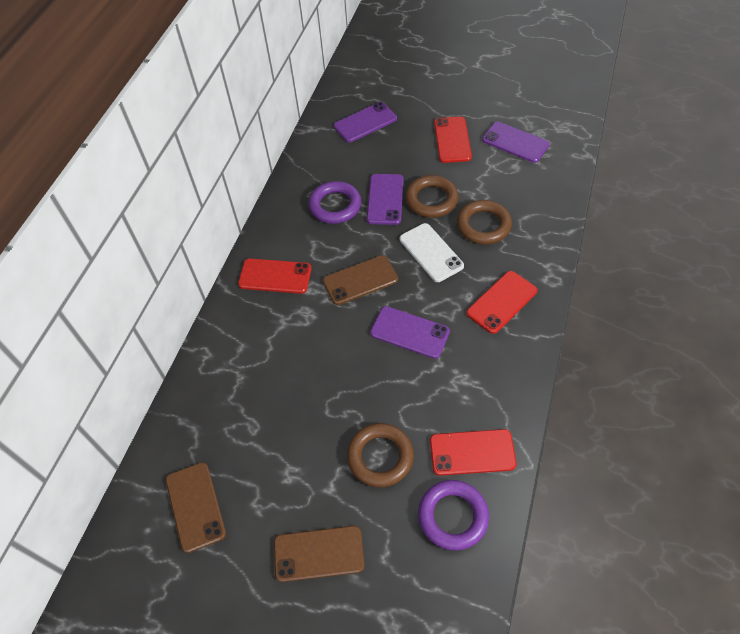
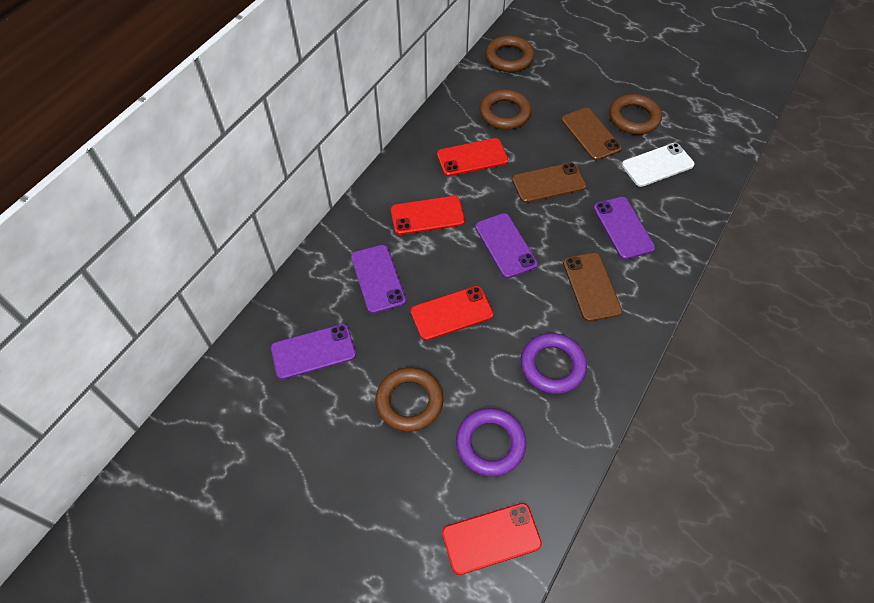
brown ring: 3 -> 4

